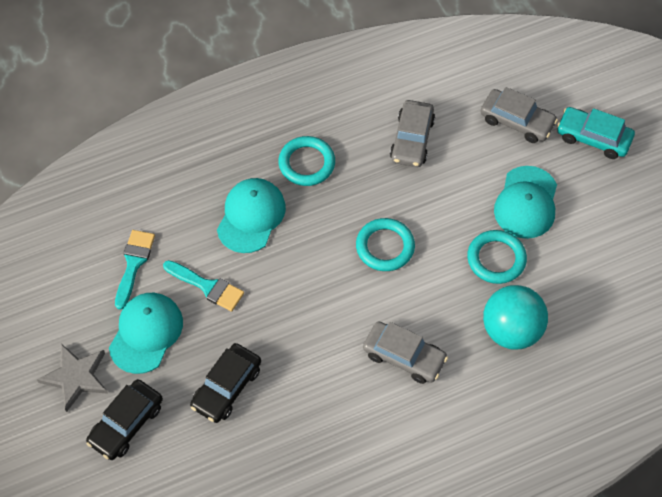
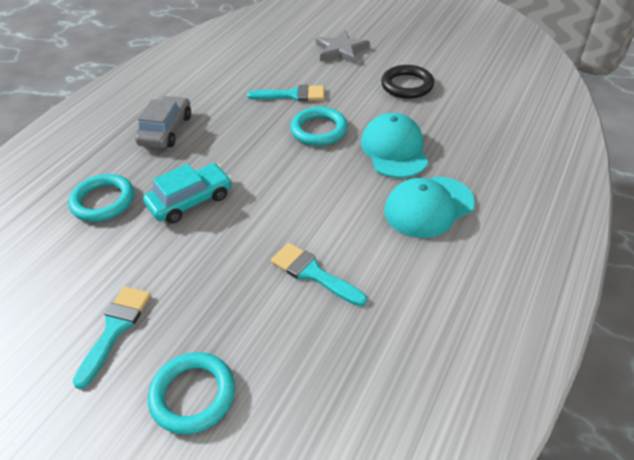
black car: 2 -> 0
black ring: 0 -> 1
grey car: 3 -> 1
turquoise ball: 1 -> 0
turquoise brush: 2 -> 3
turquoise cap: 3 -> 2

